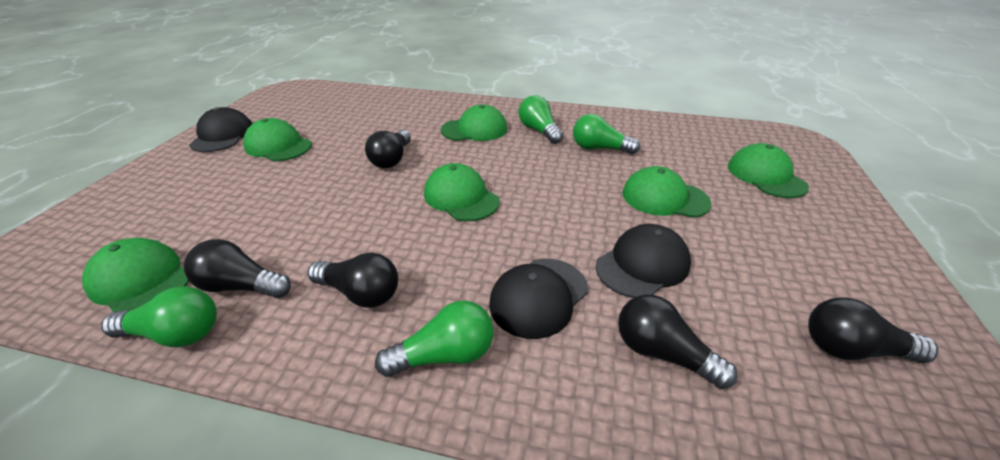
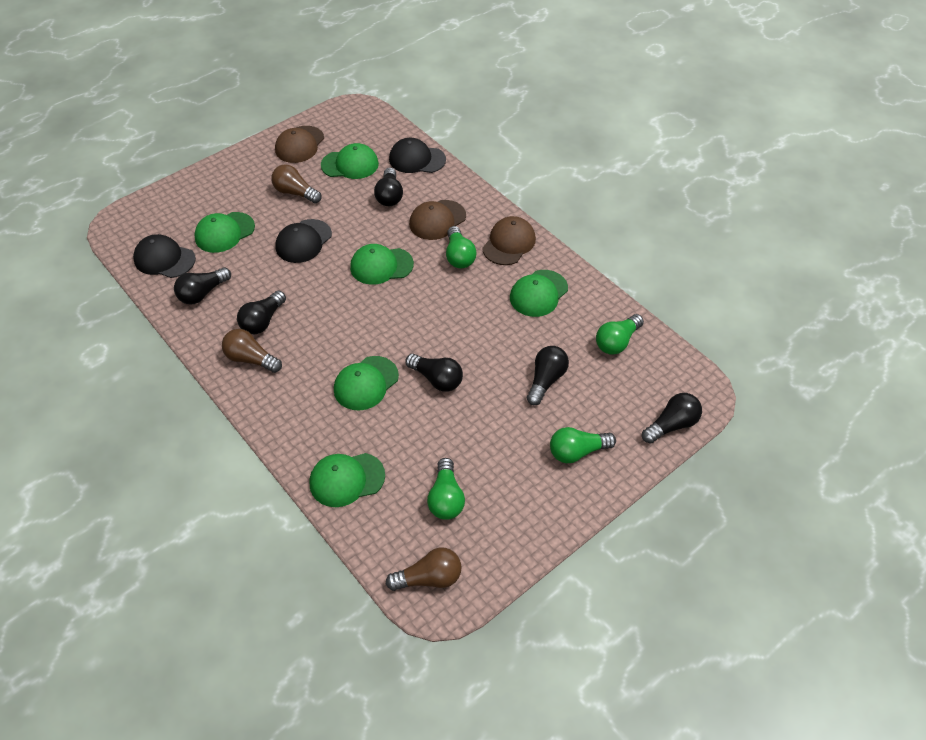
black light bulb: 5 -> 6
brown cap: 0 -> 3
brown light bulb: 0 -> 3

